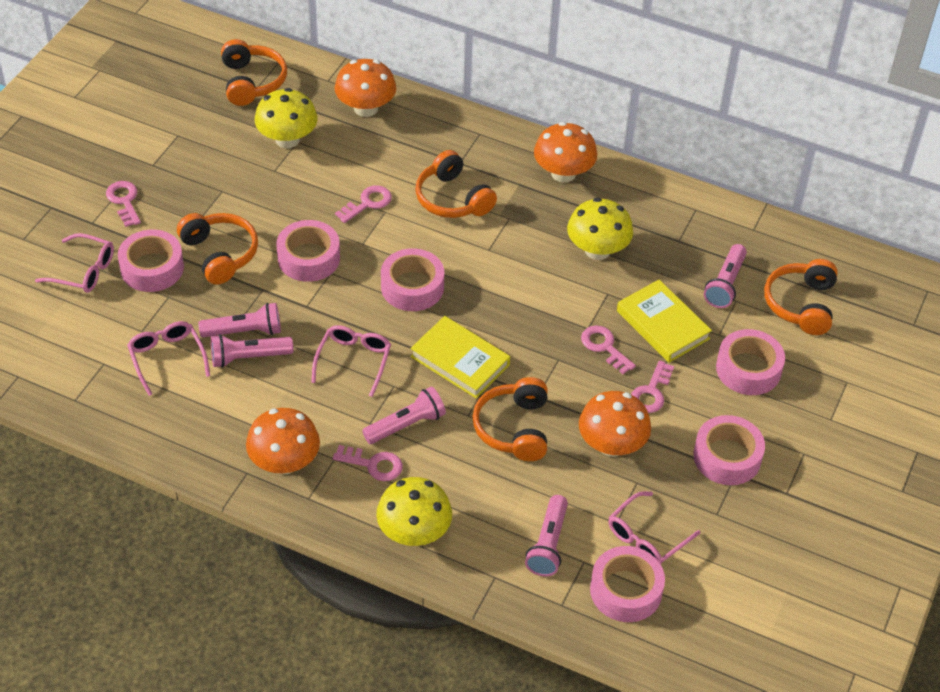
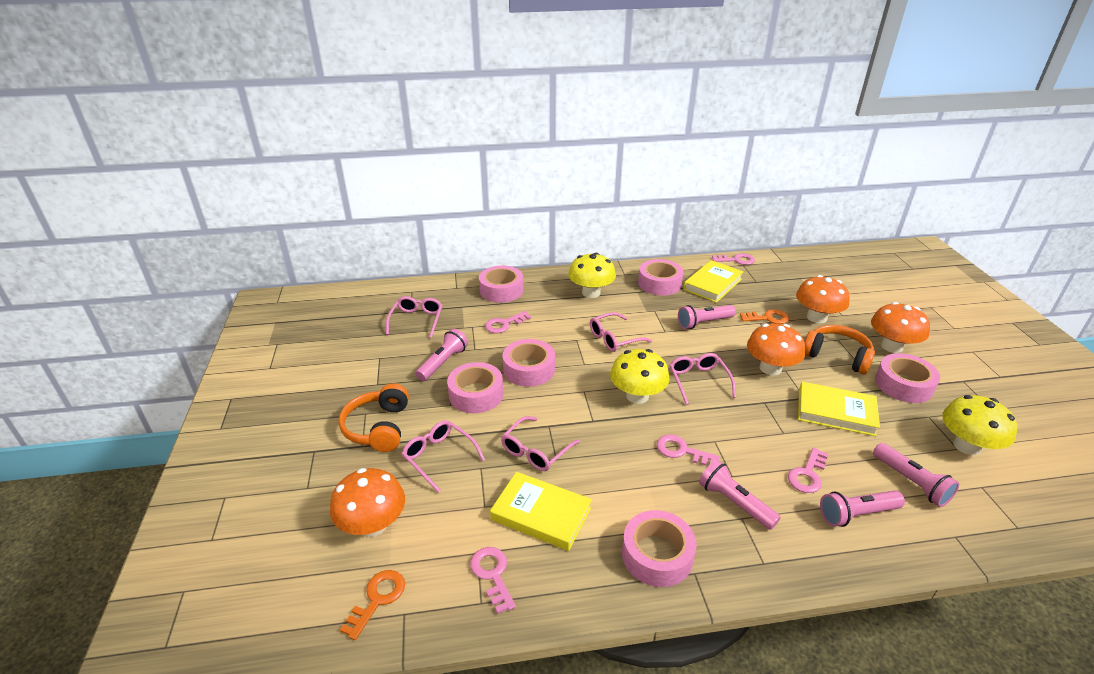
orange headphones: 5 -> 2
orange key: 0 -> 2
pink glasses: 4 -> 5
yellow book: 2 -> 3

